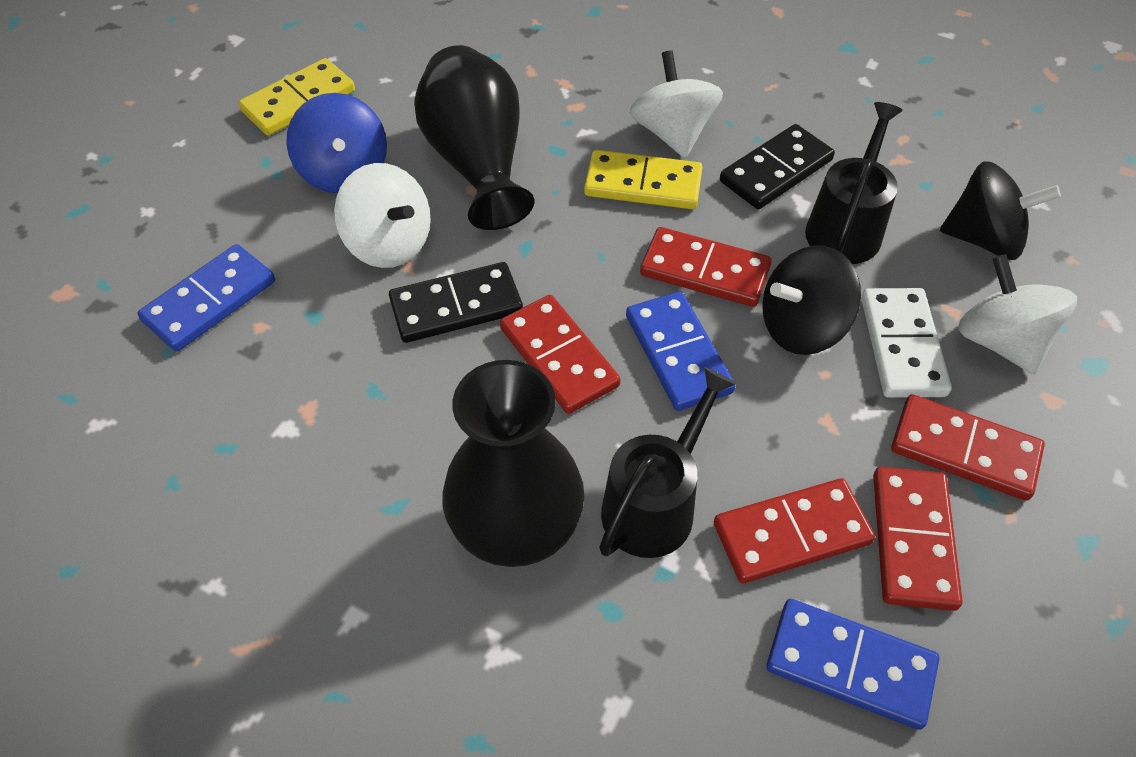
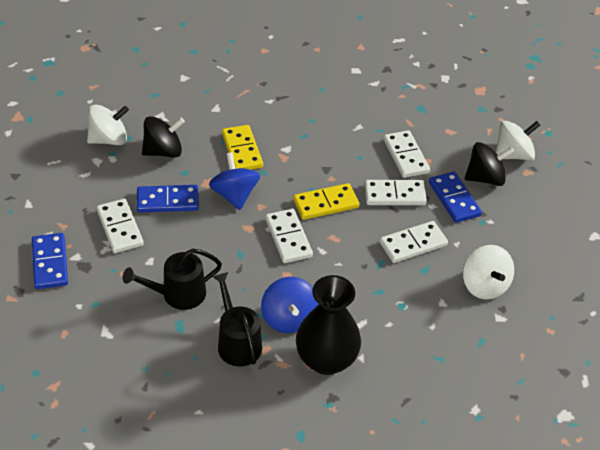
black domino: 2 -> 0
black vase: 2 -> 1
blue spinning top: 1 -> 2
red domino: 5 -> 0
white domino: 1 -> 5

